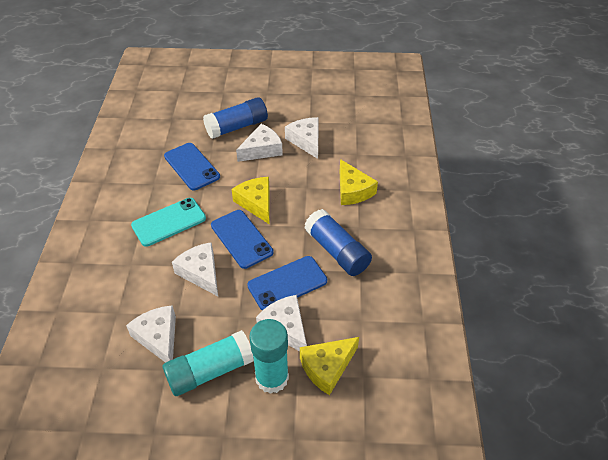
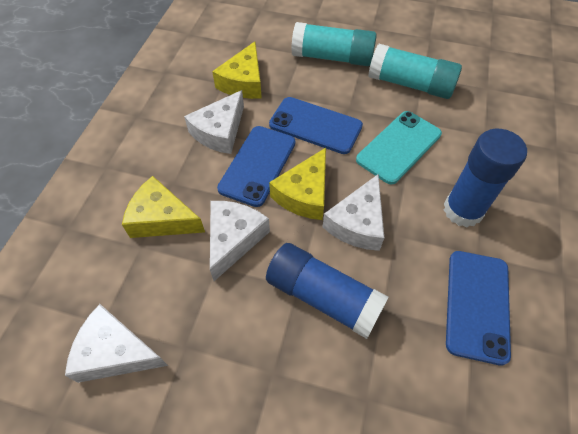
white cheese: 5 -> 4

